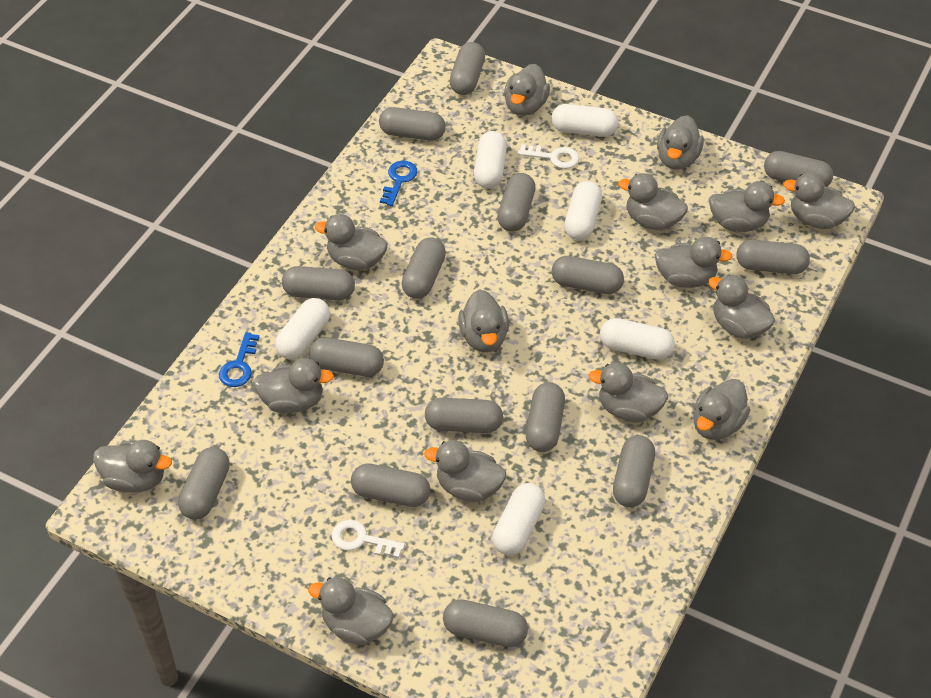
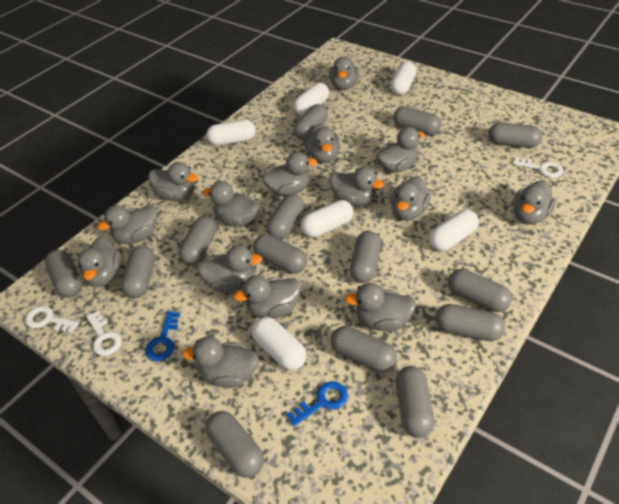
grey capsule: 15 -> 14
white key: 2 -> 3

